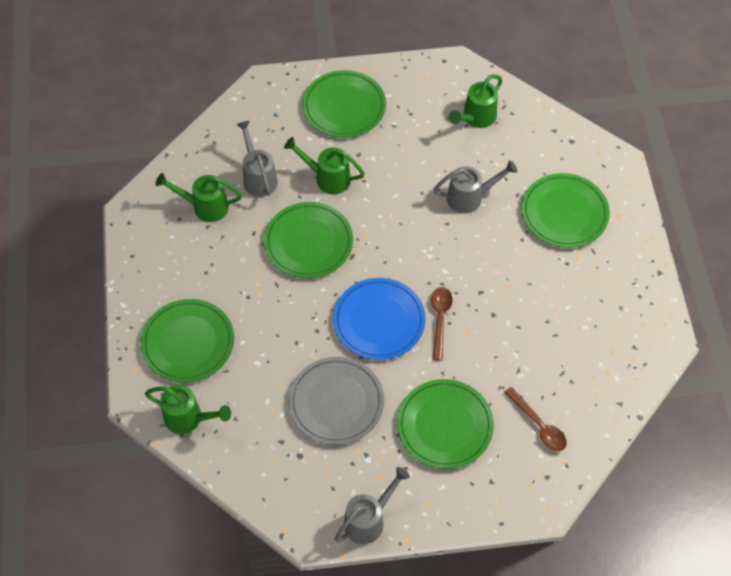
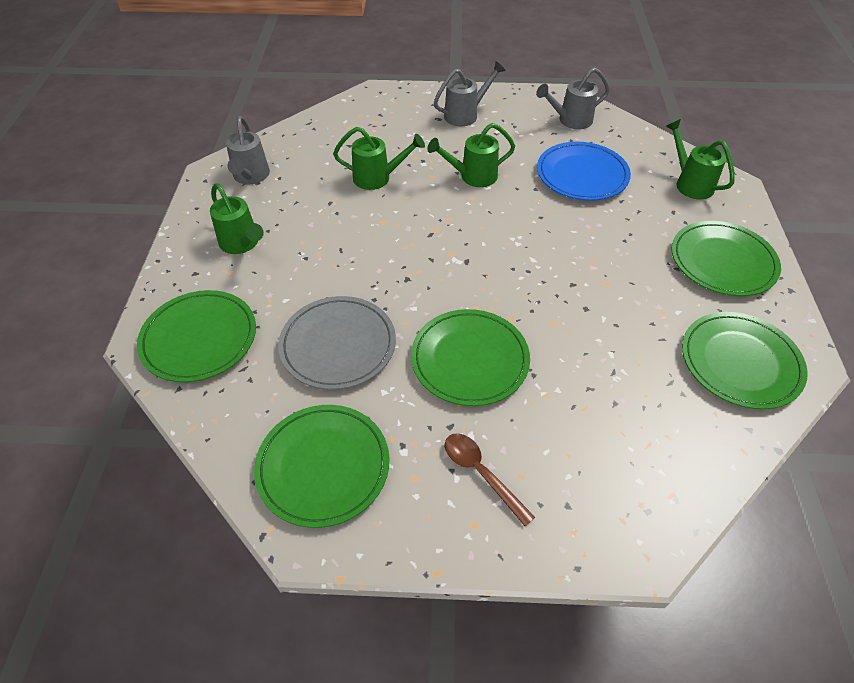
brown spoon: 2 -> 1

